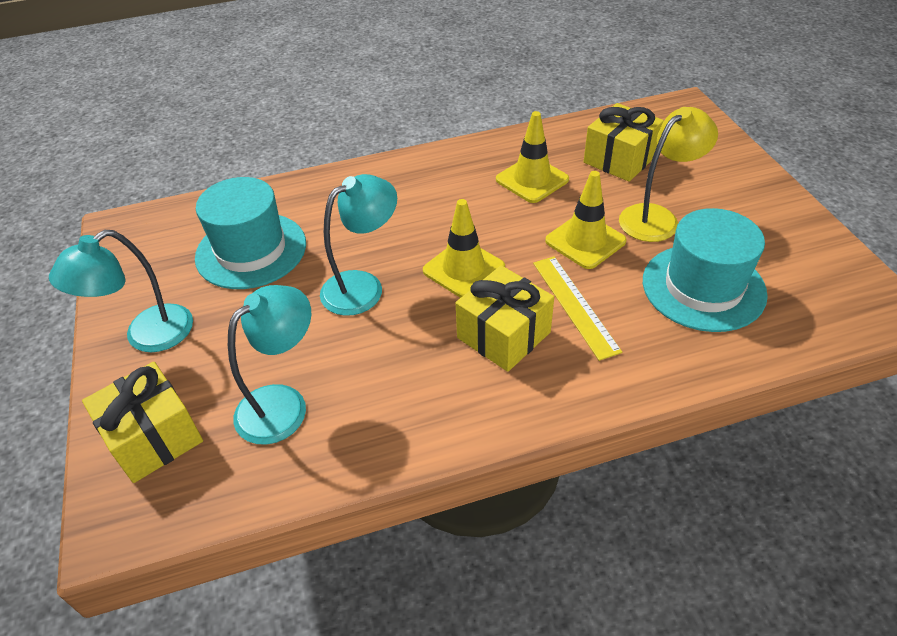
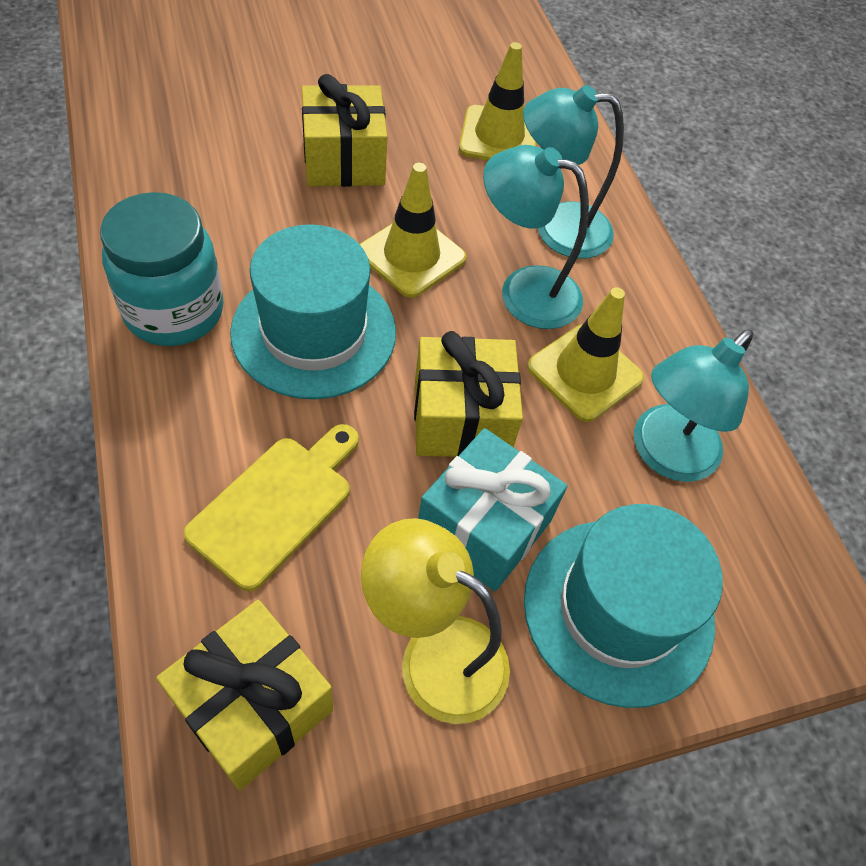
turquoise gift: 0 -> 1
turquoise jar: 0 -> 1
yellow cutting board: 0 -> 1
yellow ruler: 1 -> 0

